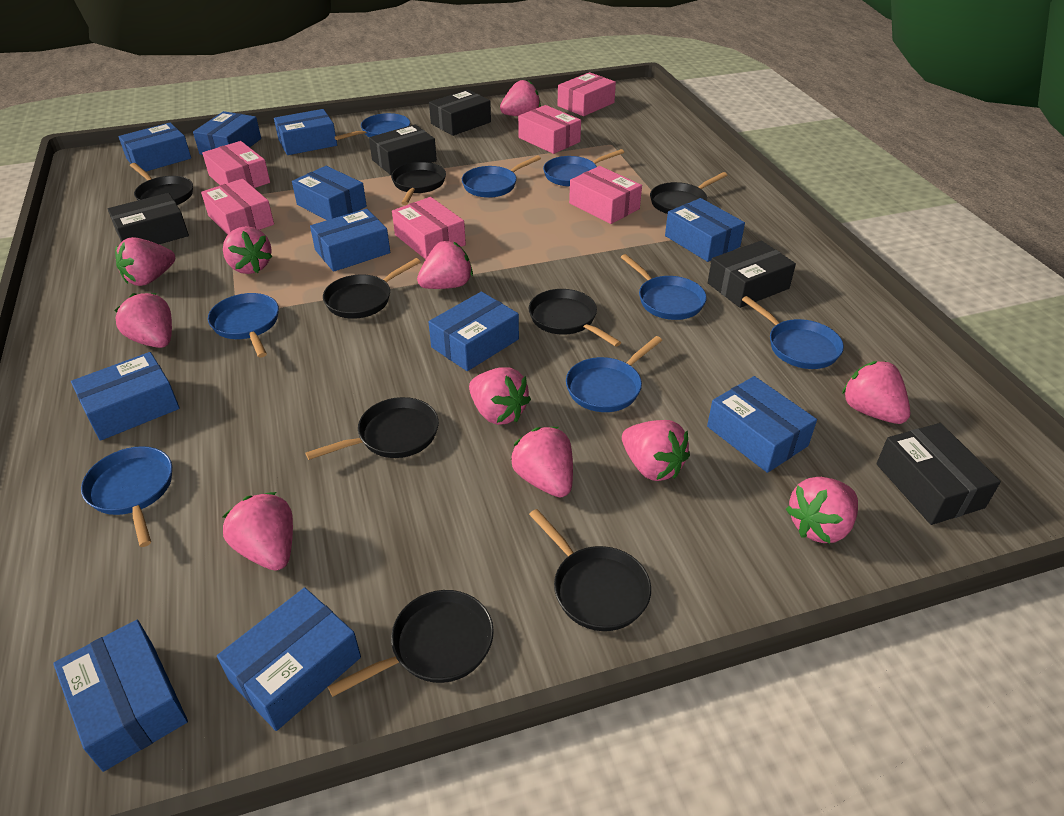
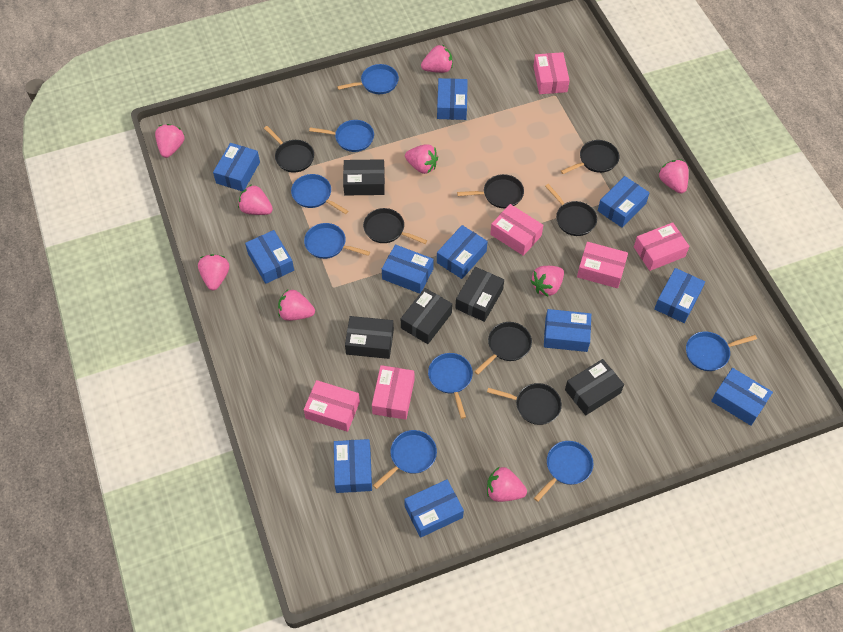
black pan: 8 -> 7
pink strawberry: 11 -> 9

